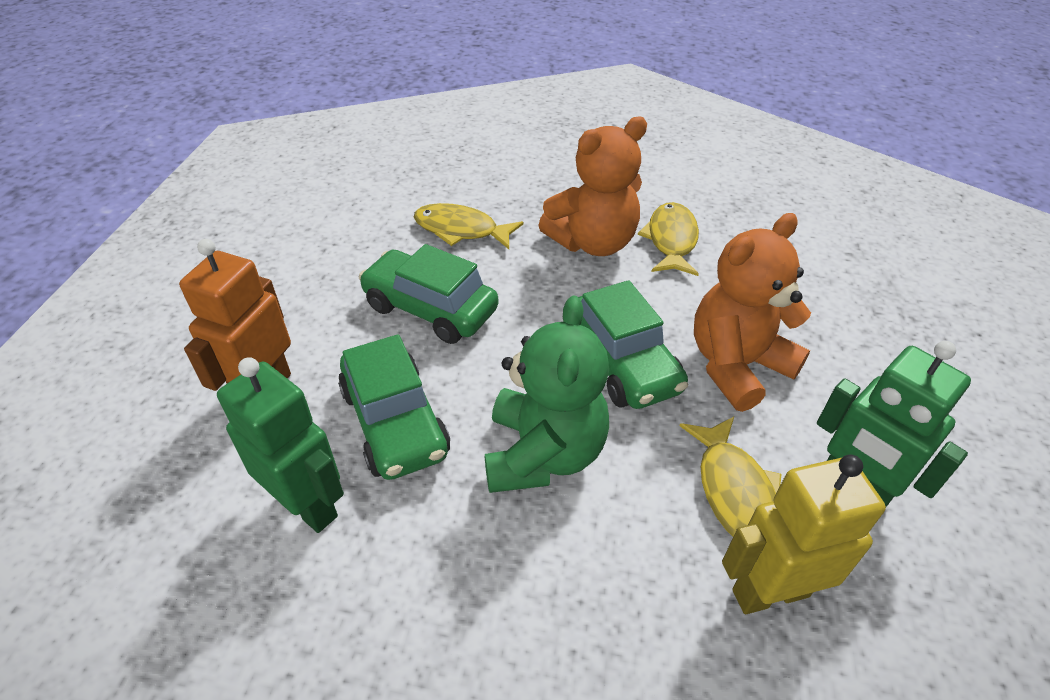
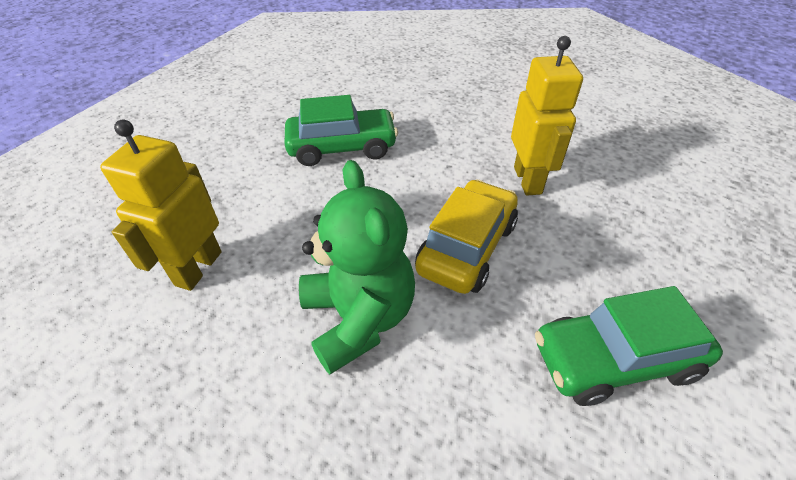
green car: 3 -> 2
green robot: 2 -> 0
orange robot: 1 -> 0
orange teddy bear: 2 -> 0
yellow car: 0 -> 1
yellow fish: 3 -> 0
yellow robot: 1 -> 2

